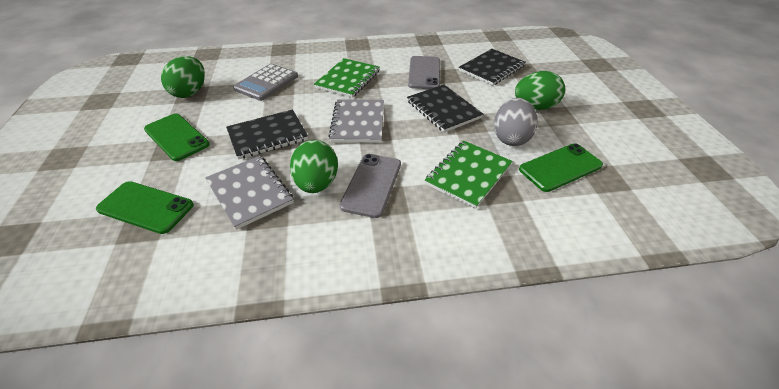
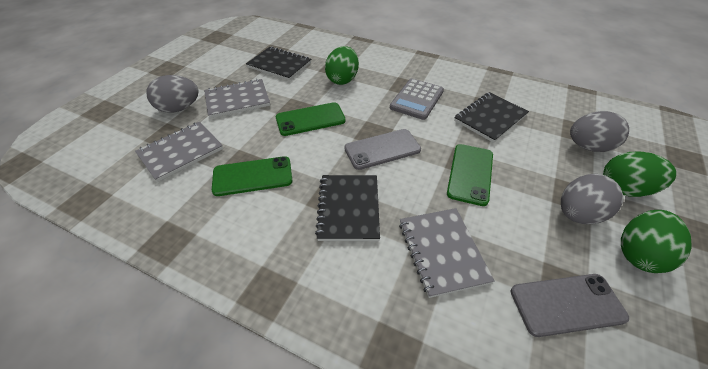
green notebook: 2 -> 0
grey egg: 1 -> 3
grey notebook: 2 -> 3

